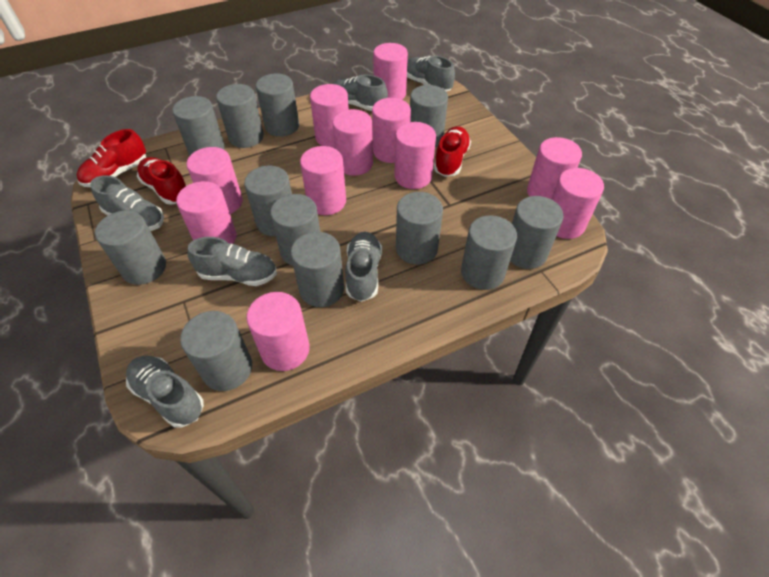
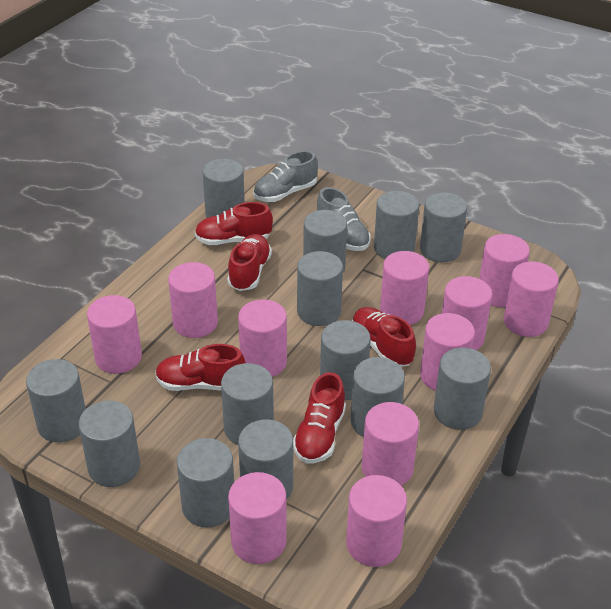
grey cylinder: 12 -> 13
grey shoe: 6 -> 2
red shoe: 3 -> 5

